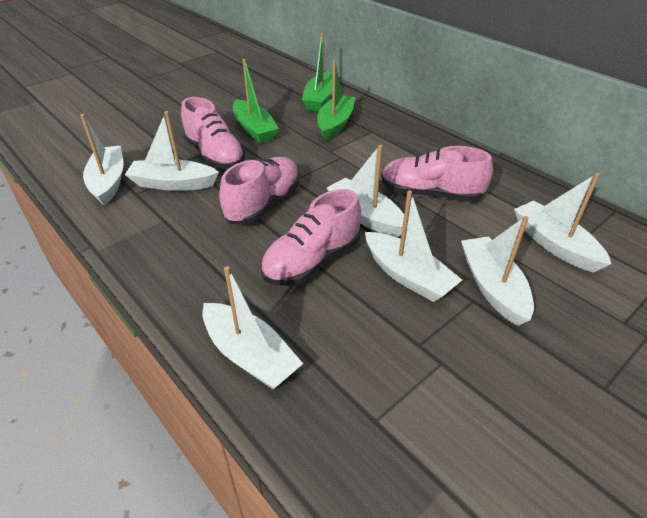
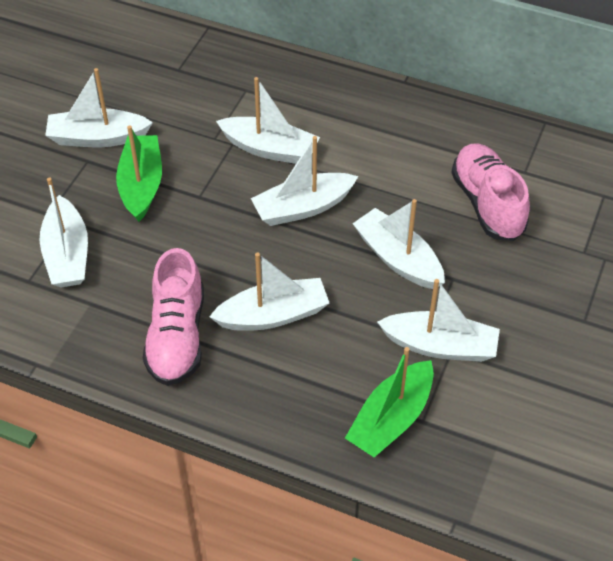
green boat: 3 -> 2
pink shoe: 4 -> 2

